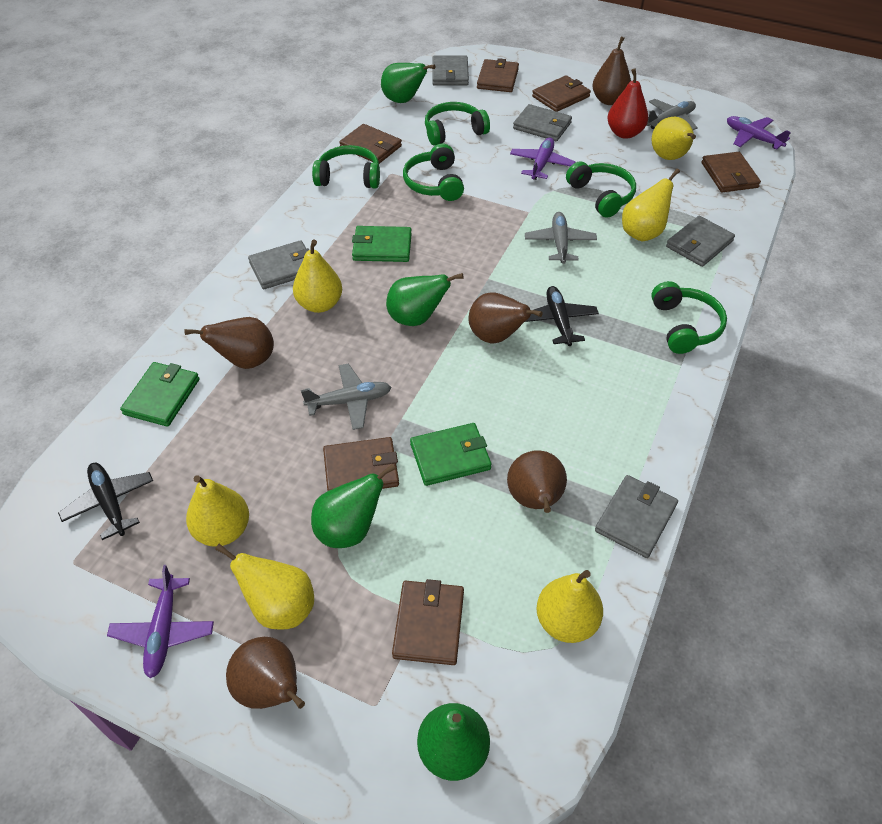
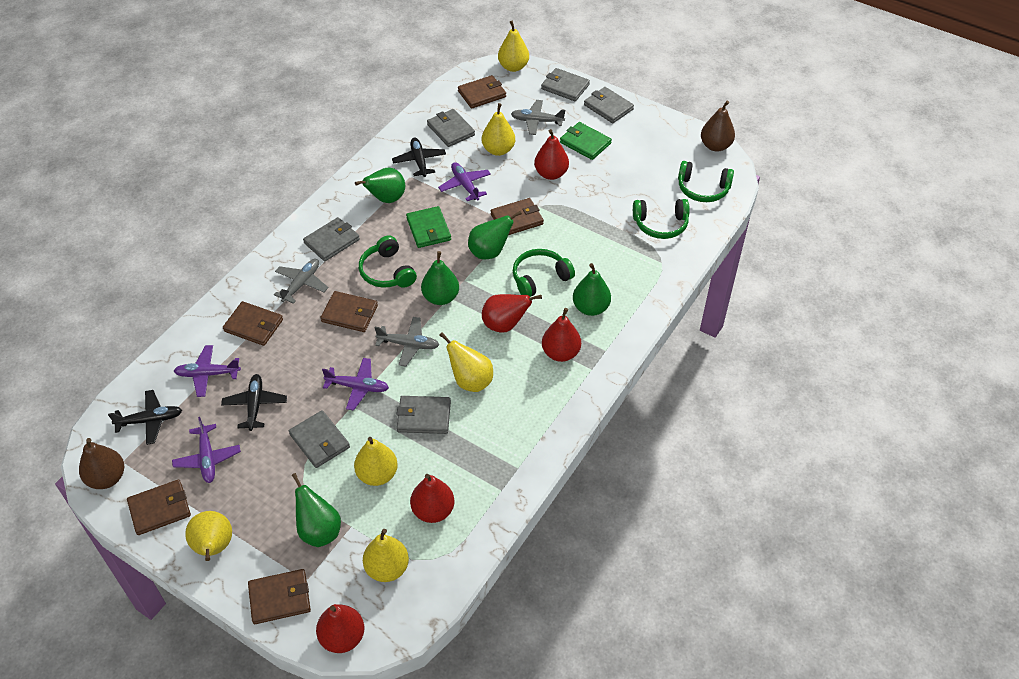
black plane: 2 -> 3
brown pear: 5 -> 2
green headphones: 5 -> 4
green pear: 4 -> 5
green wallet: 3 -> 2
grey wallet: 5 -> 6
purple plane: 3 -> 4
red pear: 1 -> 5

